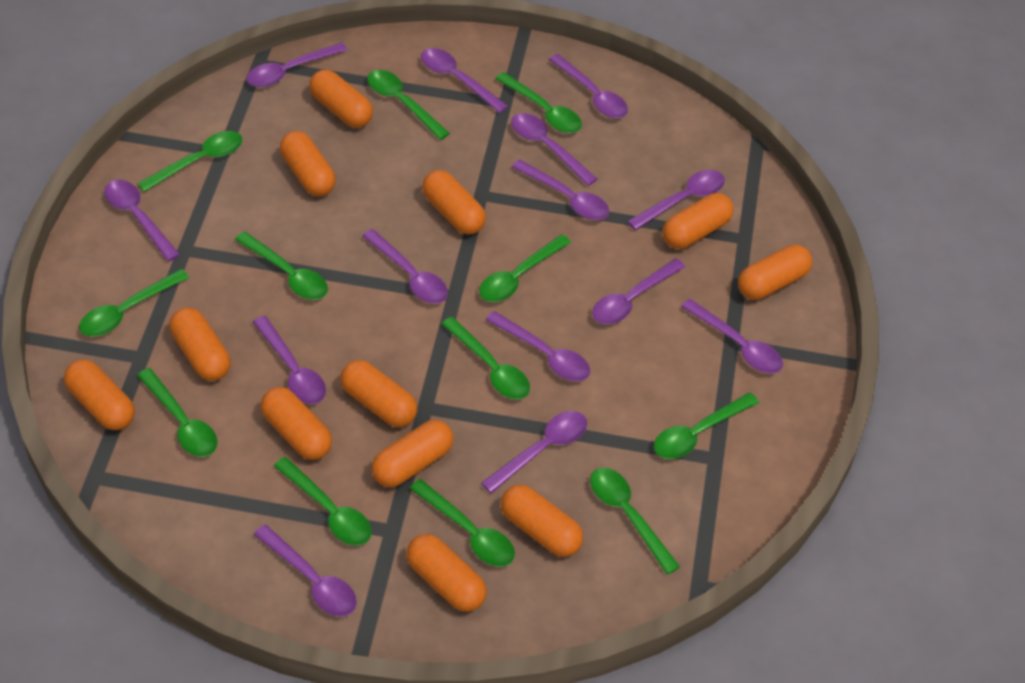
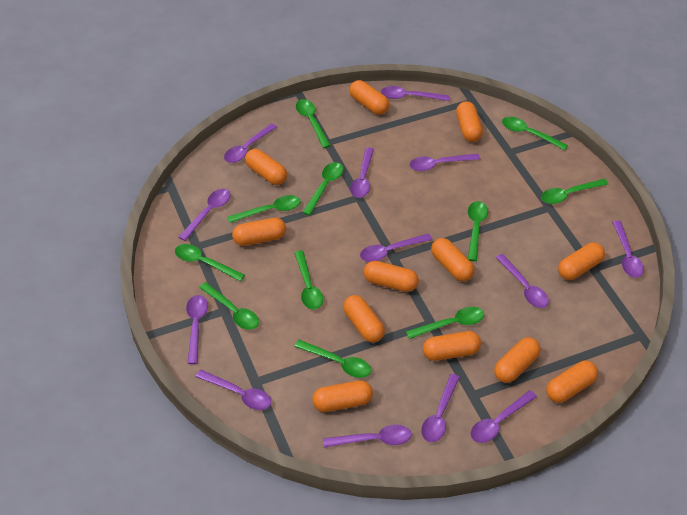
green spoon: 12 -> 11
purple spoon: 14 -> 13

